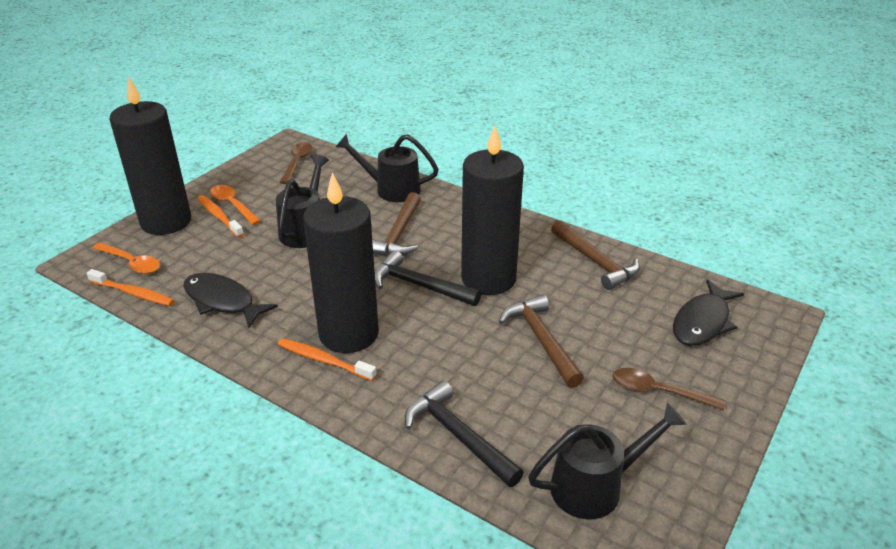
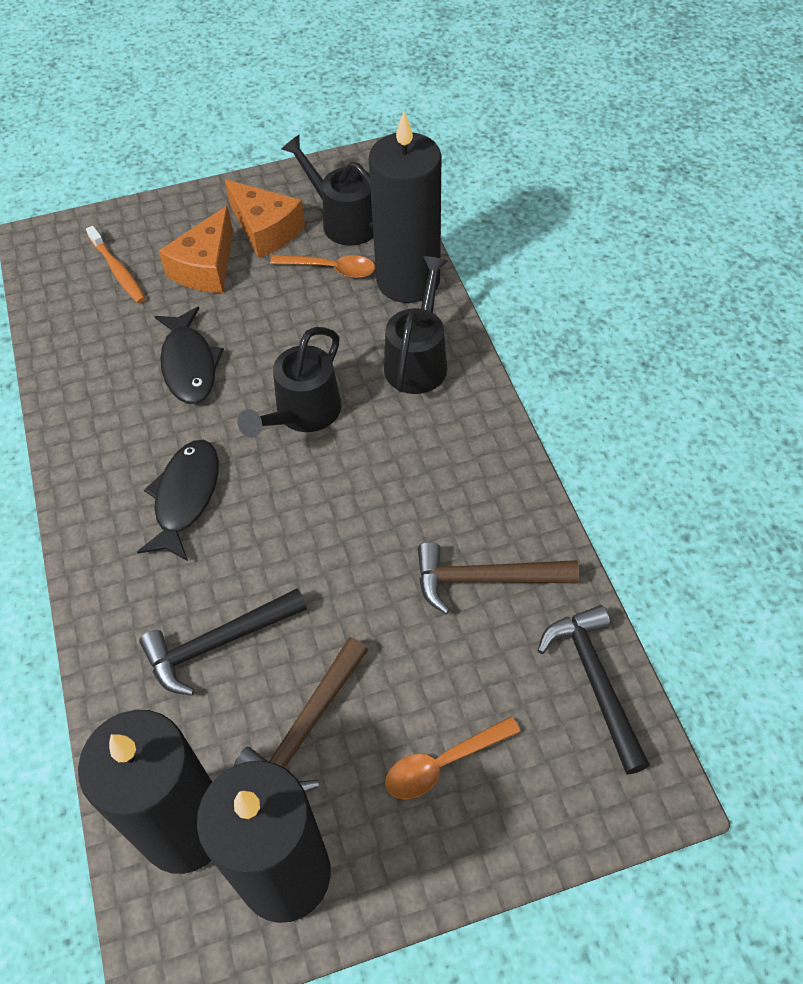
brown hammer: 3 -> 2
brown spoon: 2 -> 0
orange cheese: 0 -> 2
orange toothbrush: 3 -> 1

